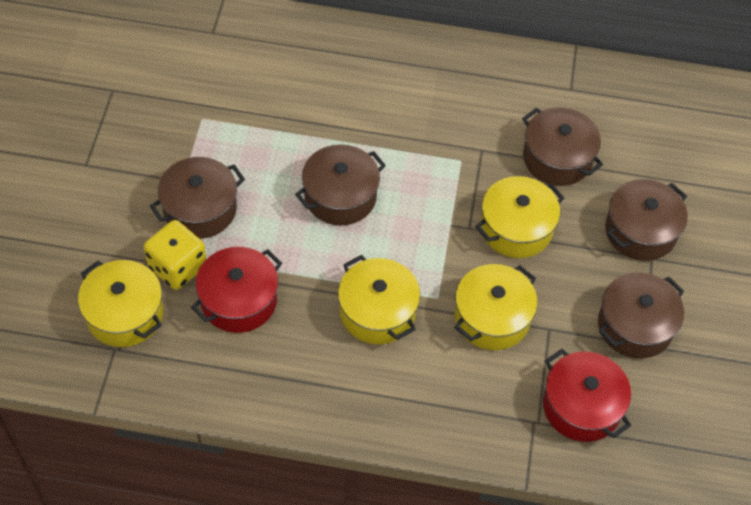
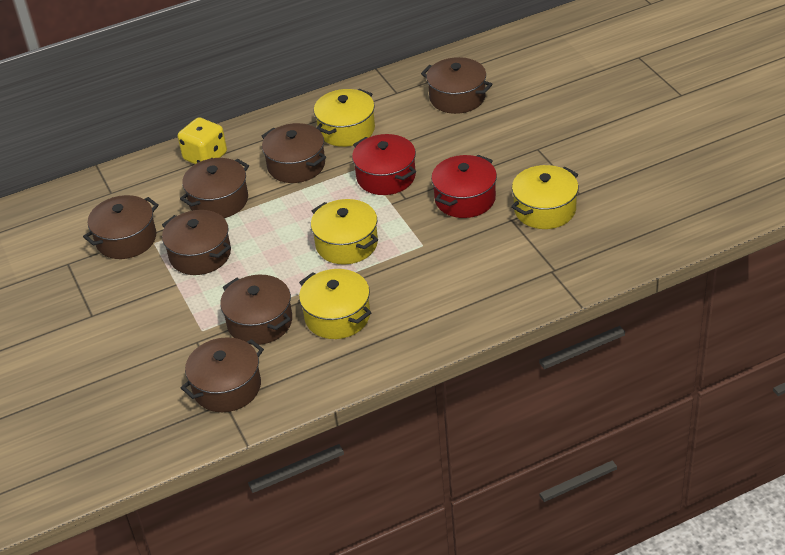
brown pot: 5 -> 7

